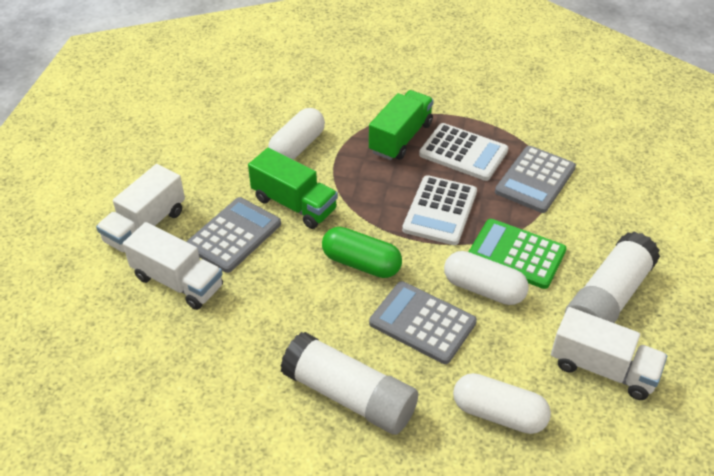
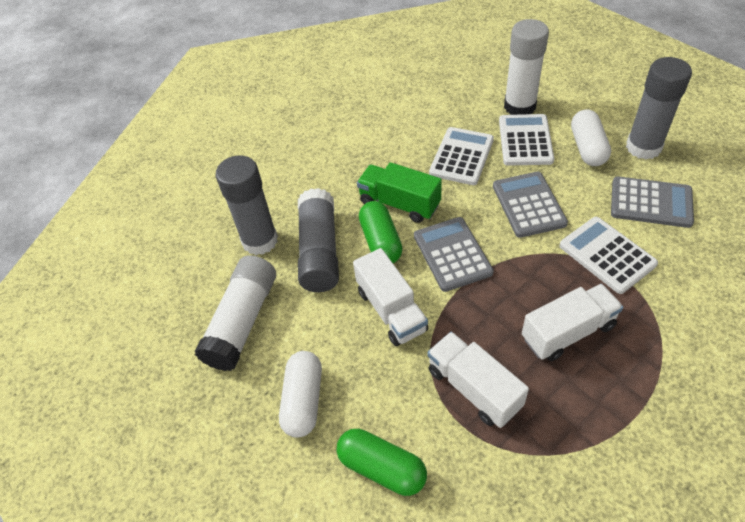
green calculator: 1 -> 0
green capsule: 1 -> 2
green truck: 2 -> 1
grey glue stick: 0 -> 3
white calculator: 2 -> 3
white capsule: 3 -> 2

